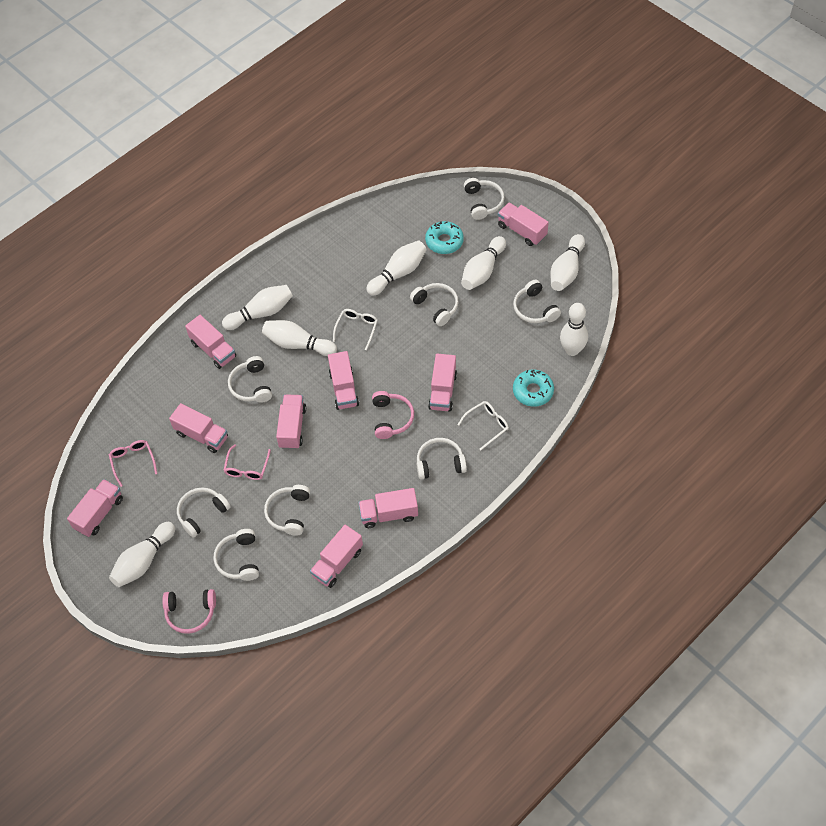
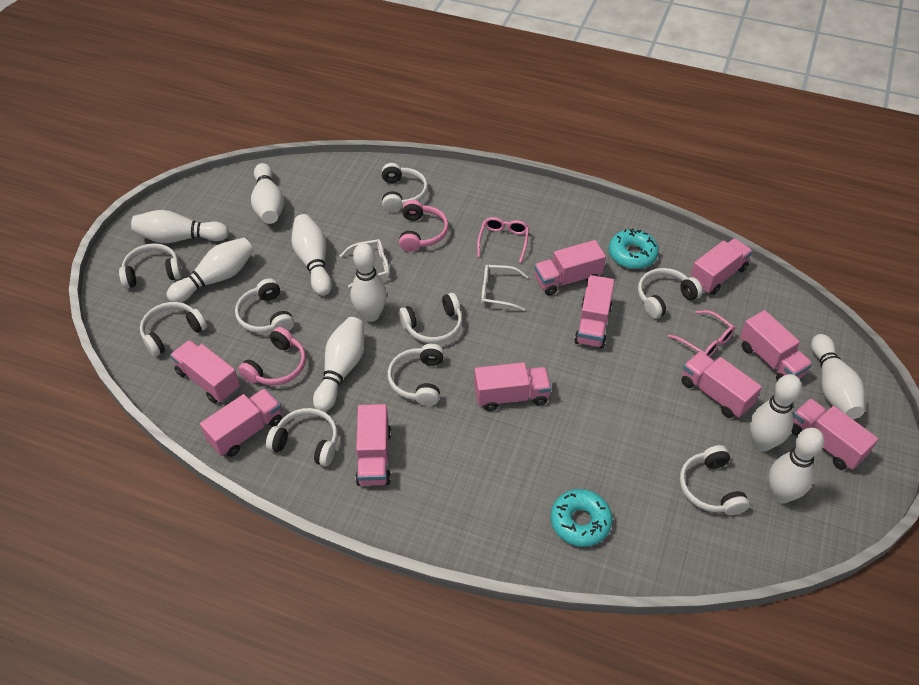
pink truck: 9 -> 10
white bowling pin: 7 -> 9
white headphones: 8 -> 9

